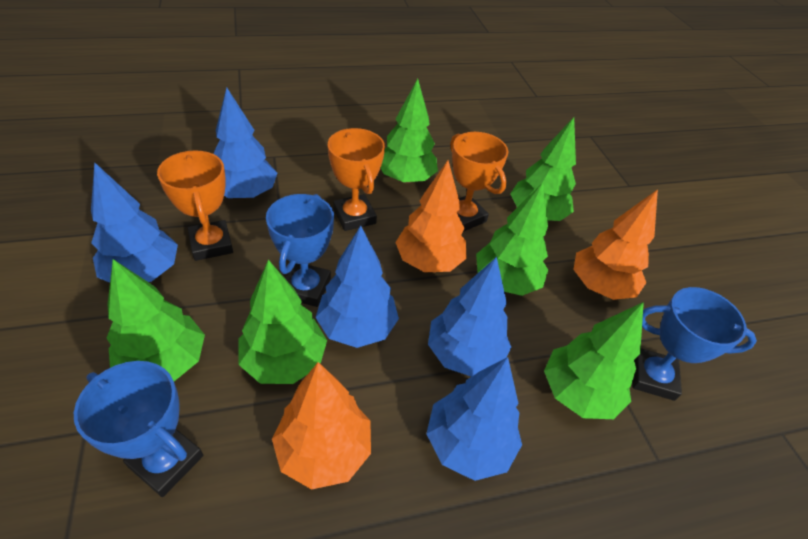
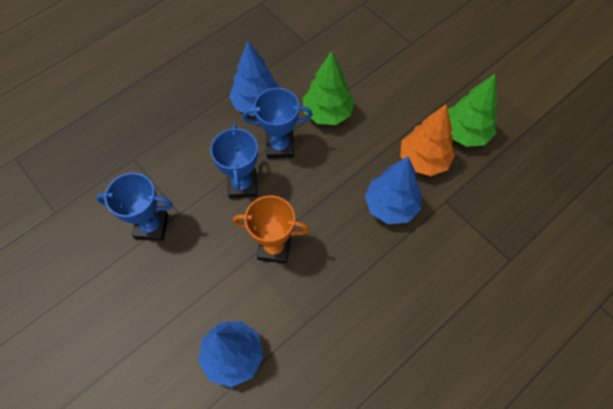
blue tree: 5 -> 3
green tree: 6 -> 2
orange tree: 3 -> 1
orange trophy: 3 -> 1

